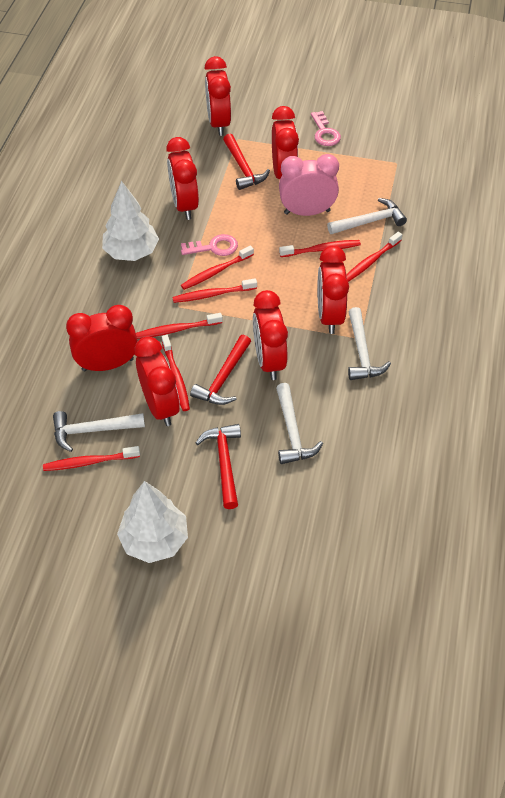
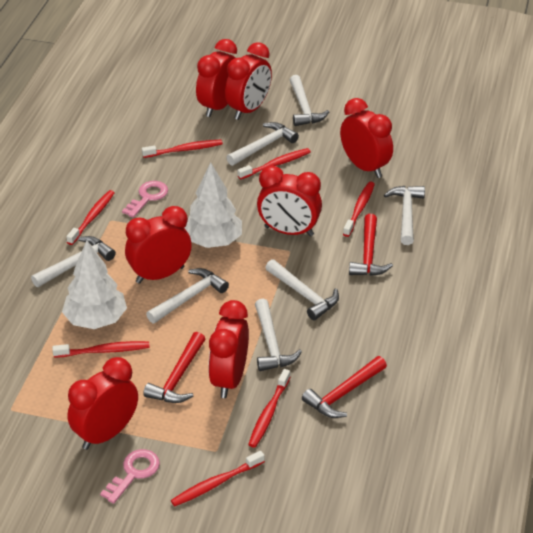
pink clock: 1 -> 0
white hammer: 4 -> 7

